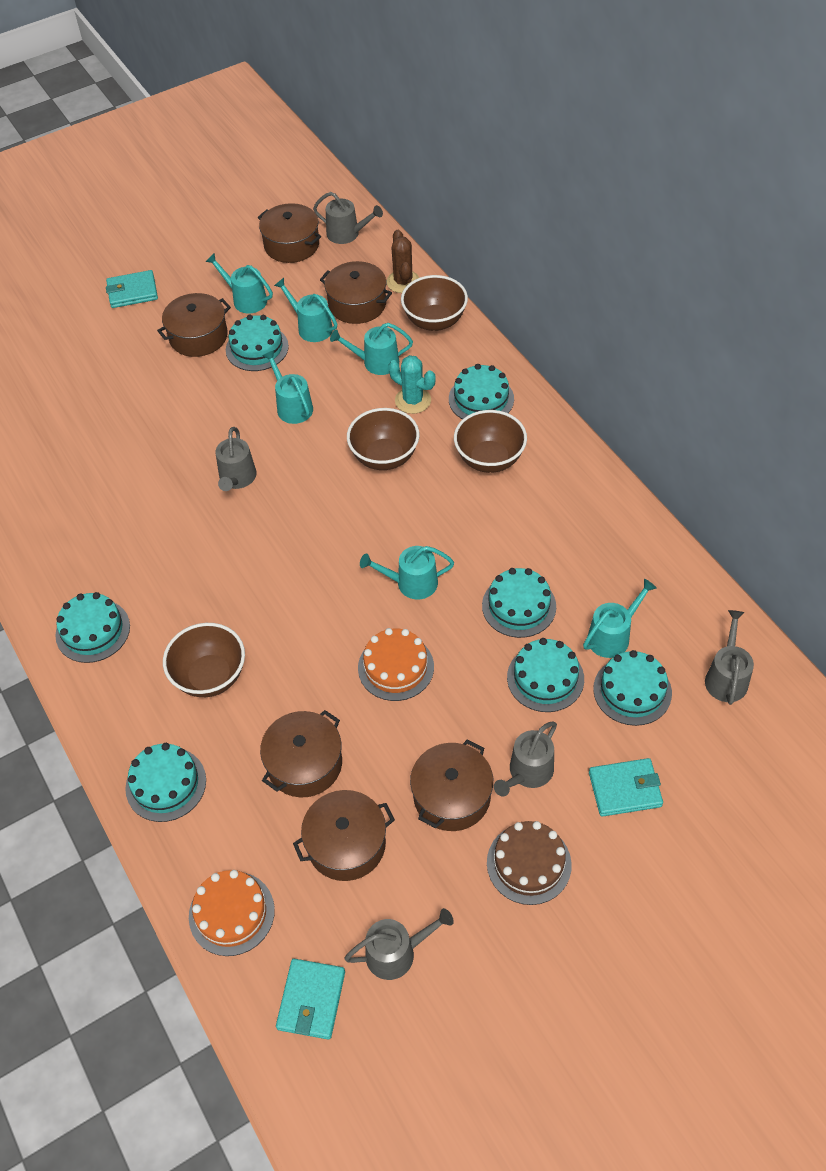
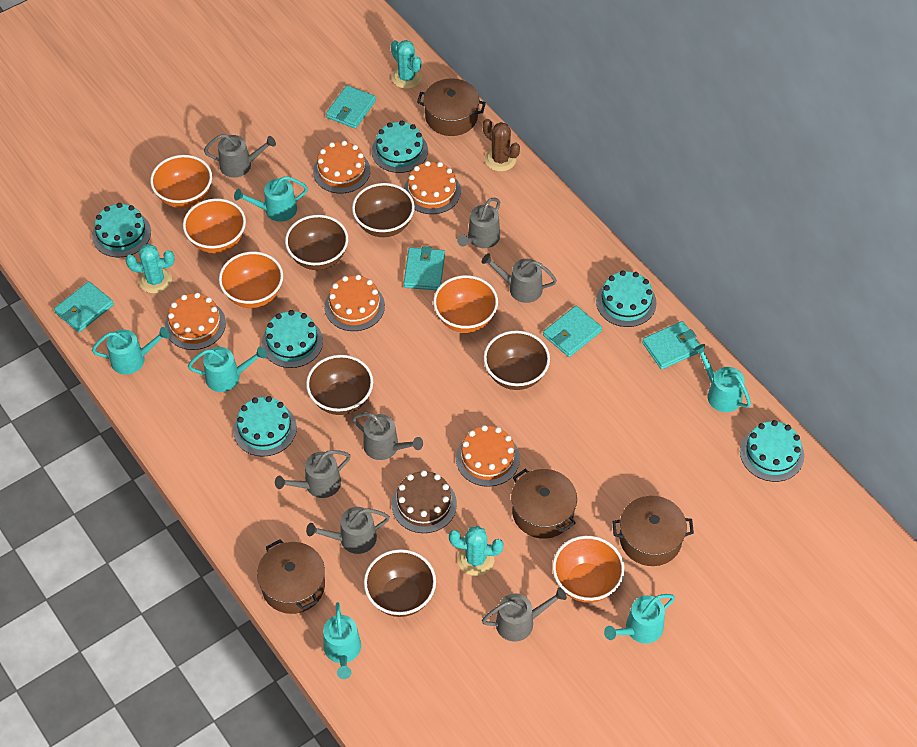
brown bowl: 4 -> 5
brown pot: 6 -> 4
grey watering can: 5 -> 7
orange bowl: 0 -> 5
orange cake: 2 -> 5
turquoise cactus: 1 -> 3
turquoise cake: 7 -> 6
turquoise wallet: 3 -> 5

